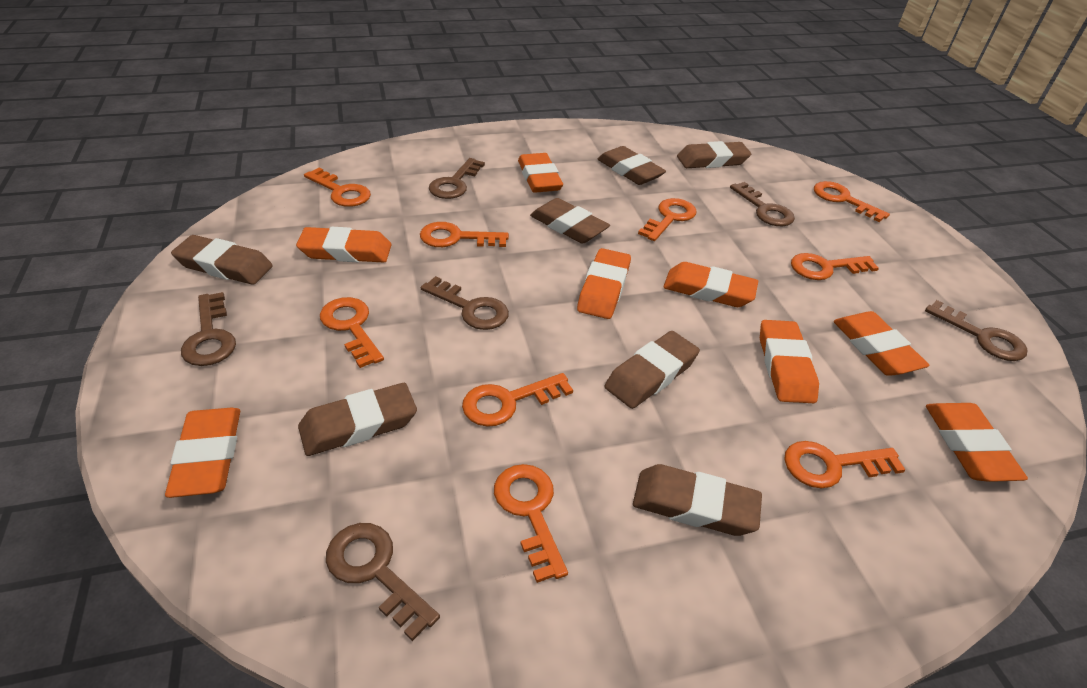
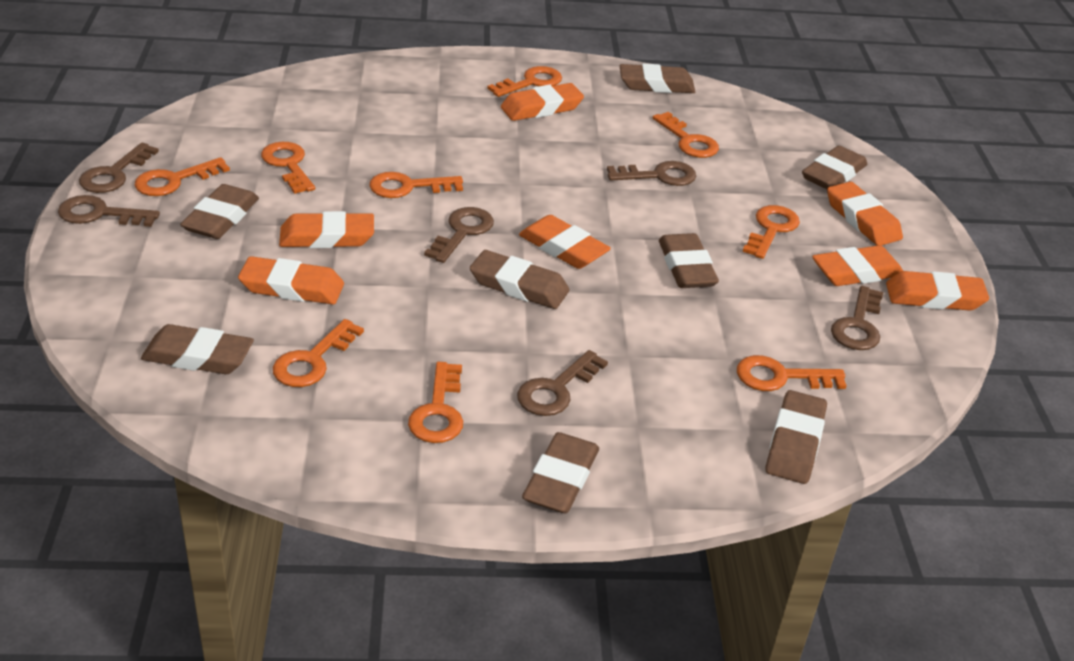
brown eraser: 7 -> 8
orange eraser: 8 -> 7

